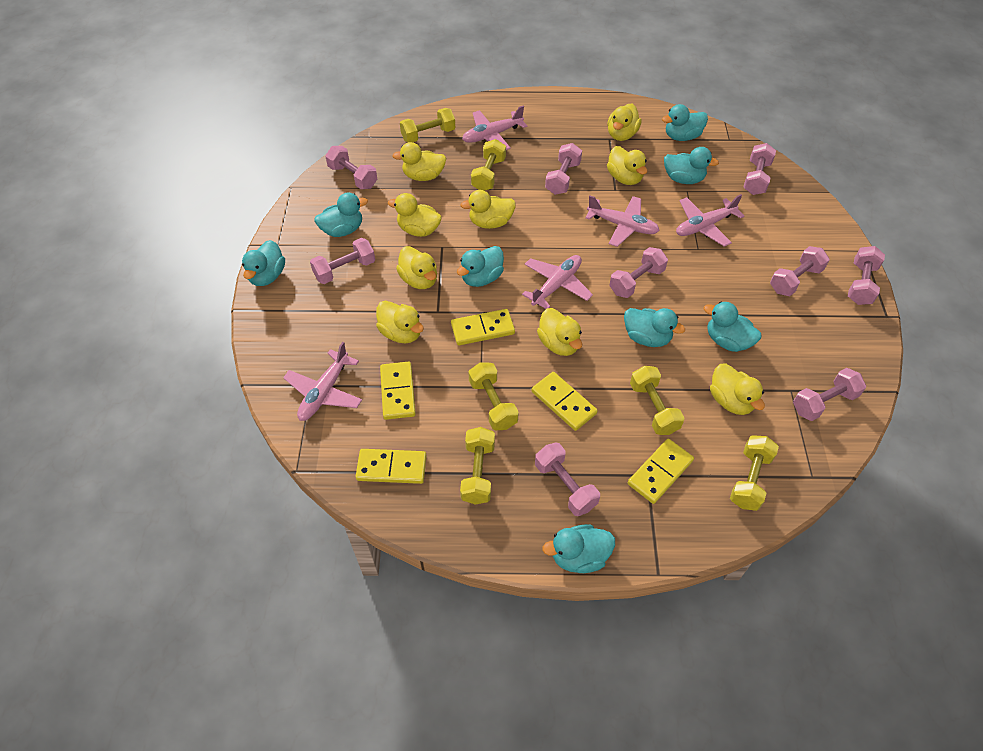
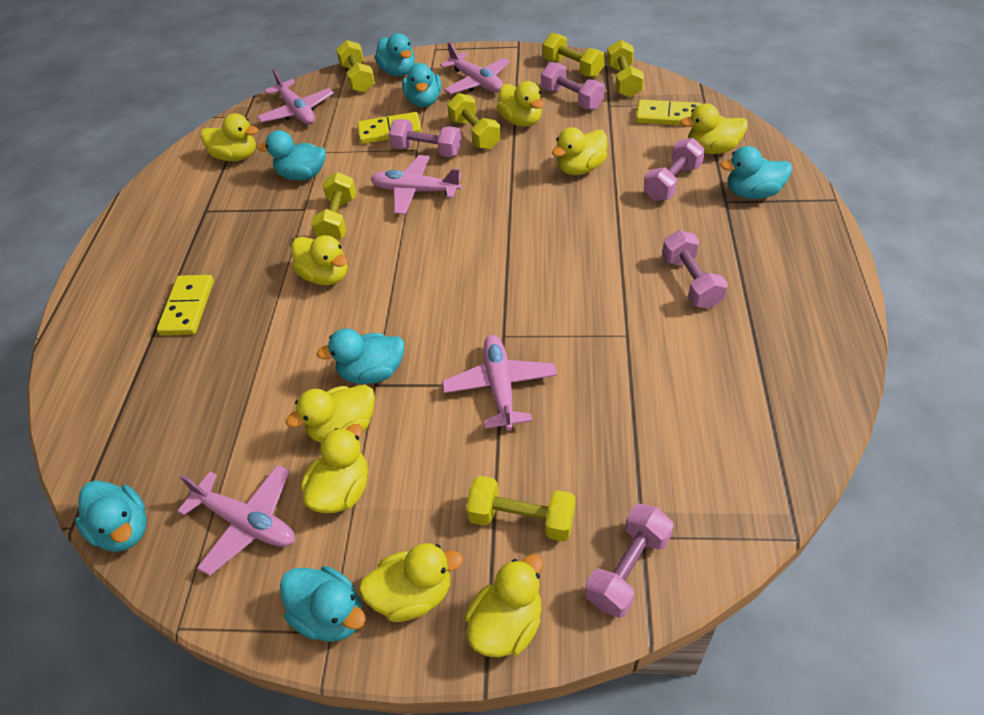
pink dumbbell: 9 -> 5
turquoise duck: 8 -> 7
yellow domino: 5 -> 3

